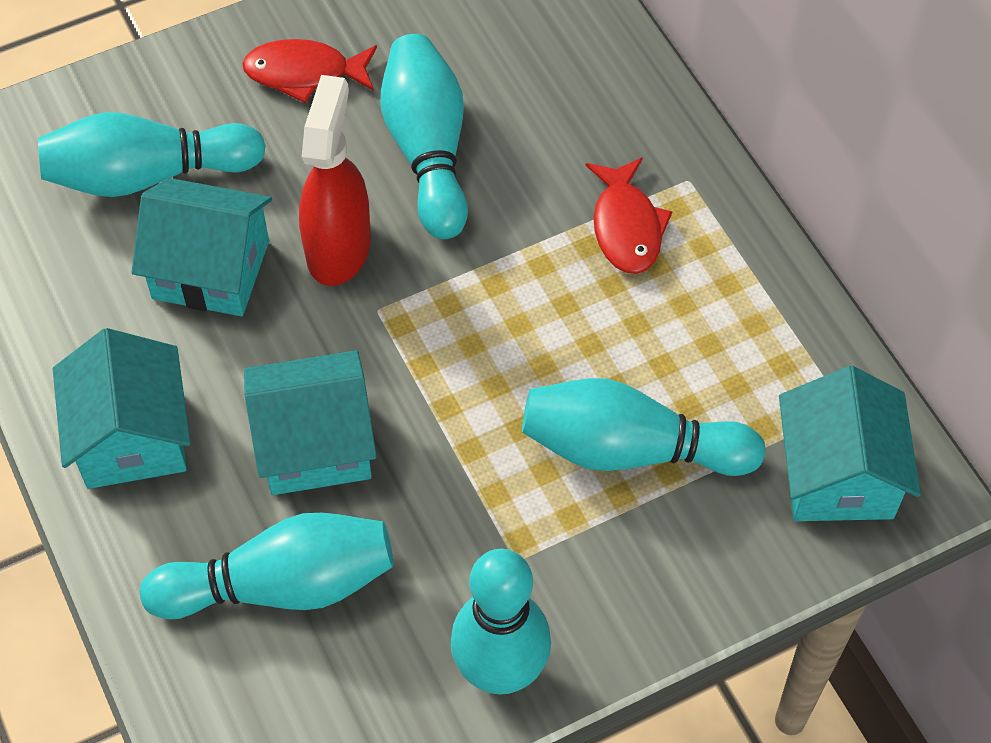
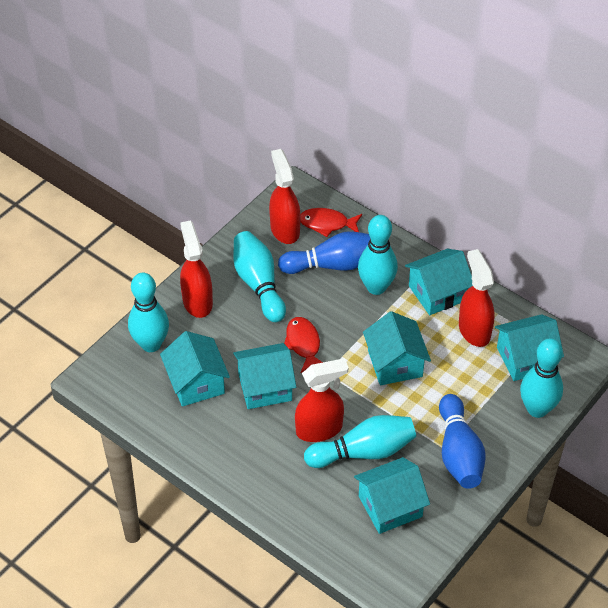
blue bowling pin: 0 -> 2
red spray bottle: 1 -> 4
turquoise house: 4 -> 6

